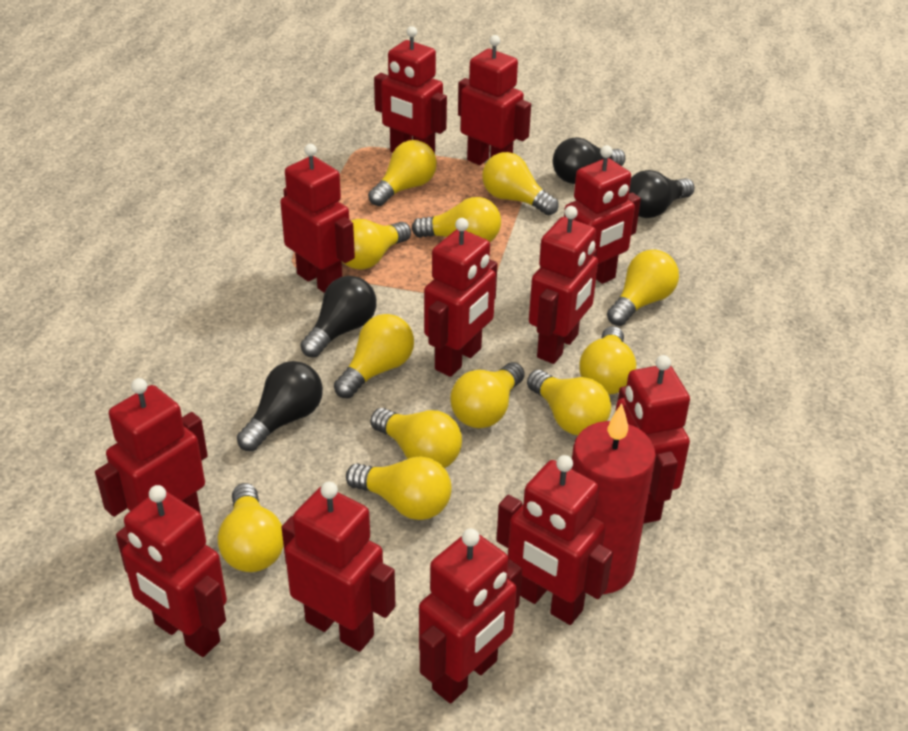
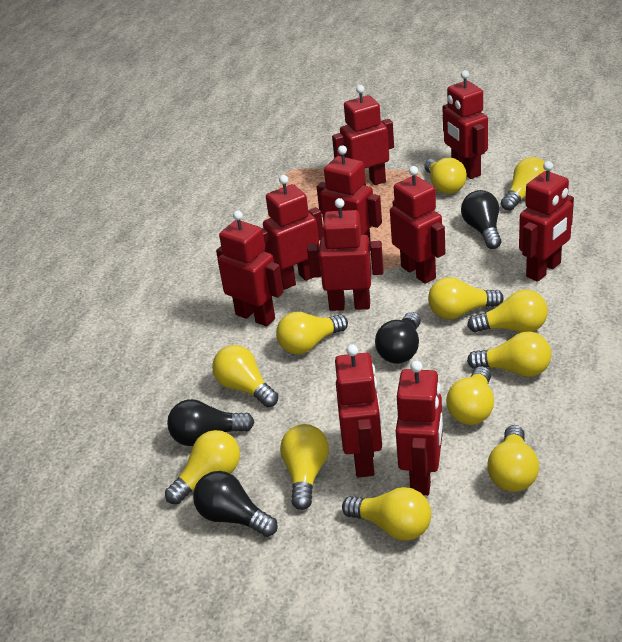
red candle: 1 -> 0
red robot: 12 -> 10

